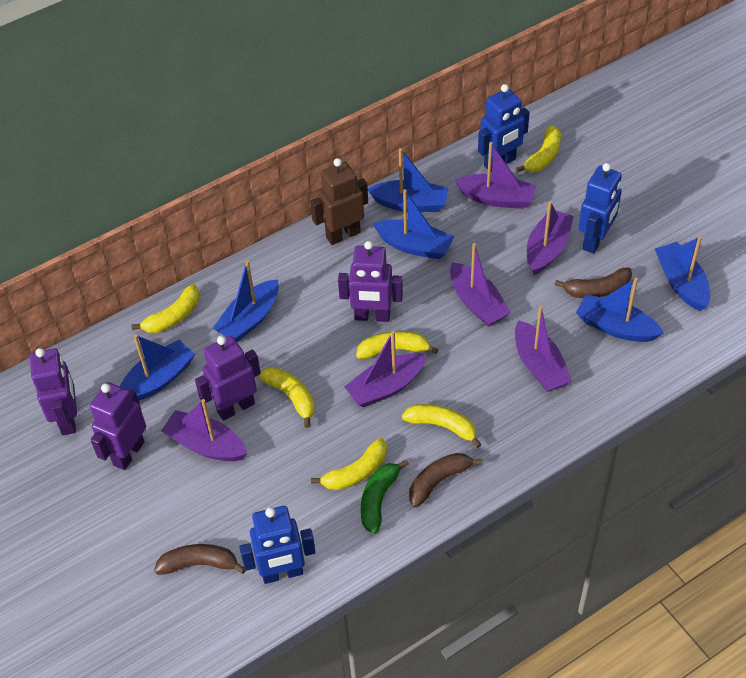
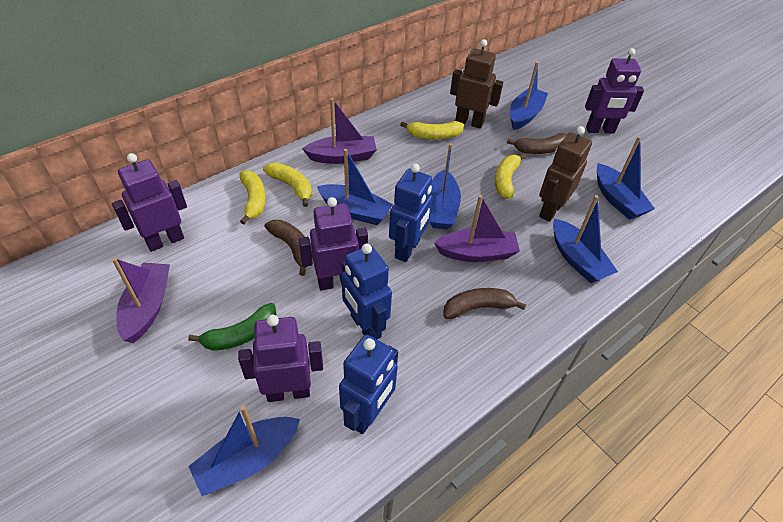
brown robot: 1 -> 2
purple boat: 6 -> 3
yellow banana: 6 -> 4

